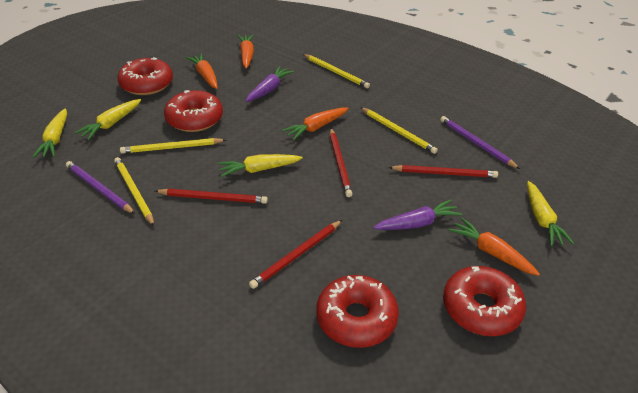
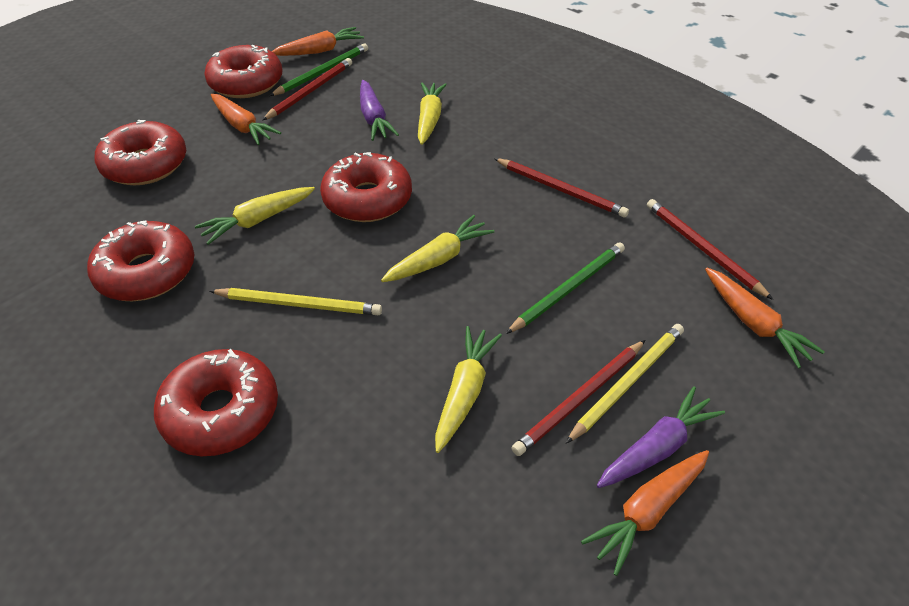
green pencil: 0 -> 2
purple pencil: 2 -> 0
red donut: 4 -> 5
yellow pencil: 4 -> 2

